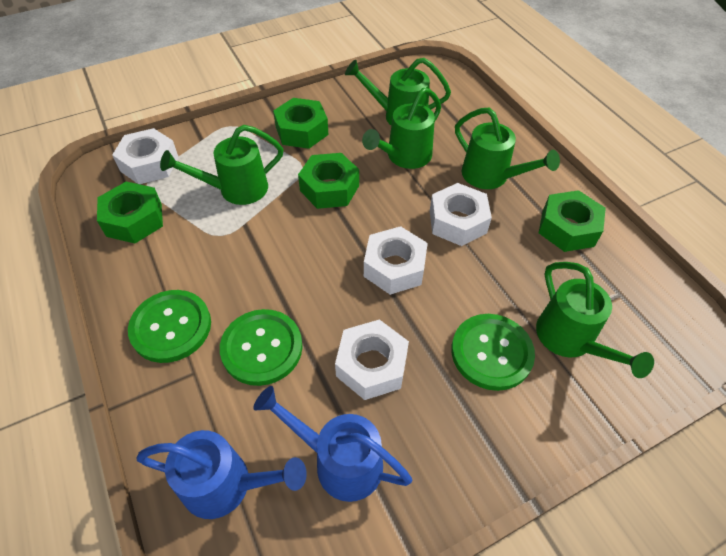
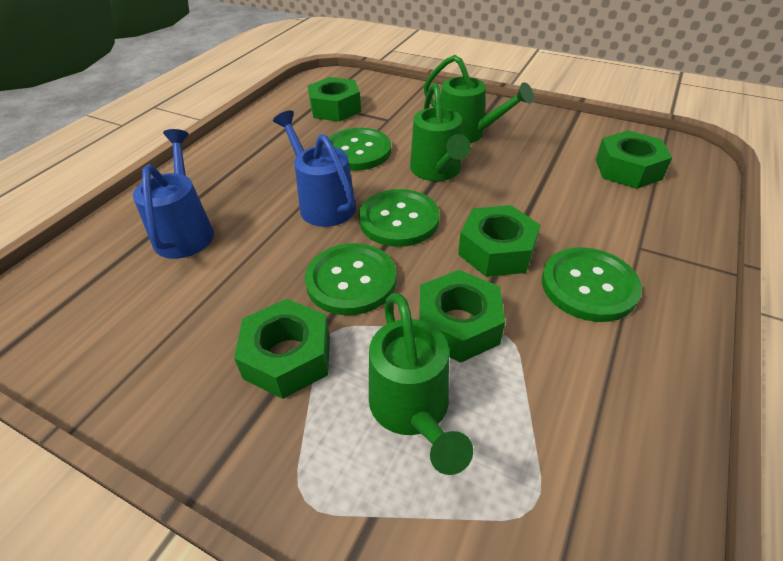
green button: 3 -> 4
green nut: 4 -> 5
green watering can: 5 -> 3
white nut: 4 -> 0

